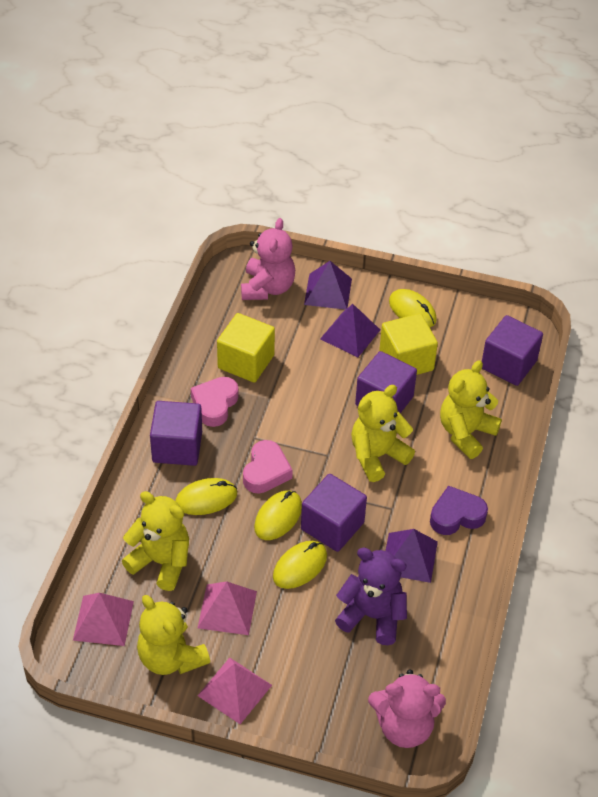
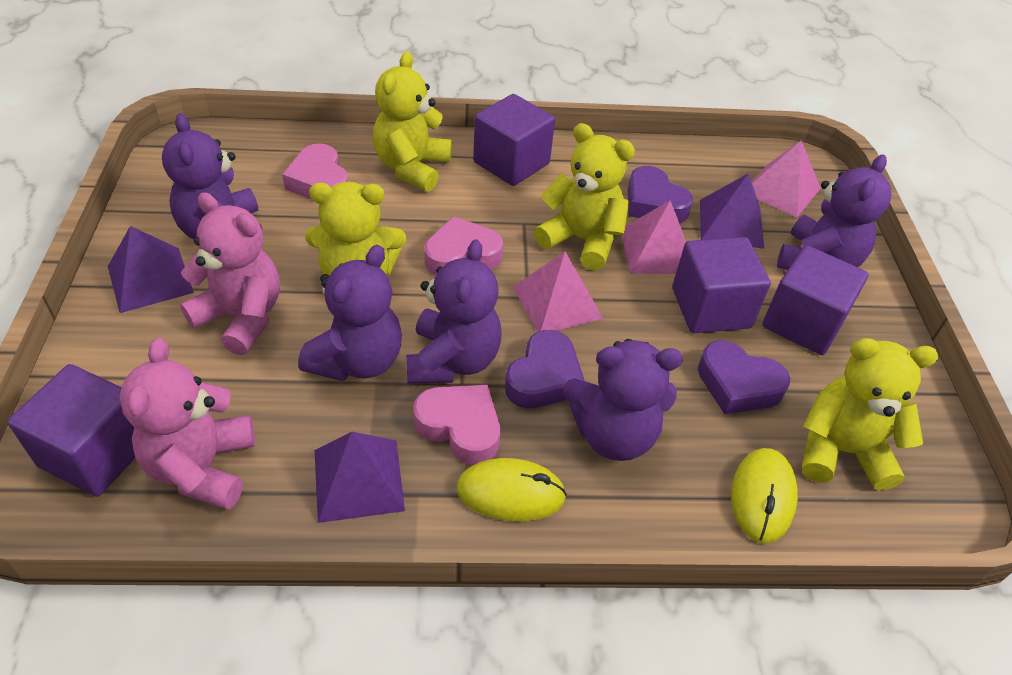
pink heart: 2 -> 3
purple heart: 1 -> 3
purple teddy bear: 1 -> 5
yellow cube: 2 -> 0
yellow mouse: 4 -> 2

